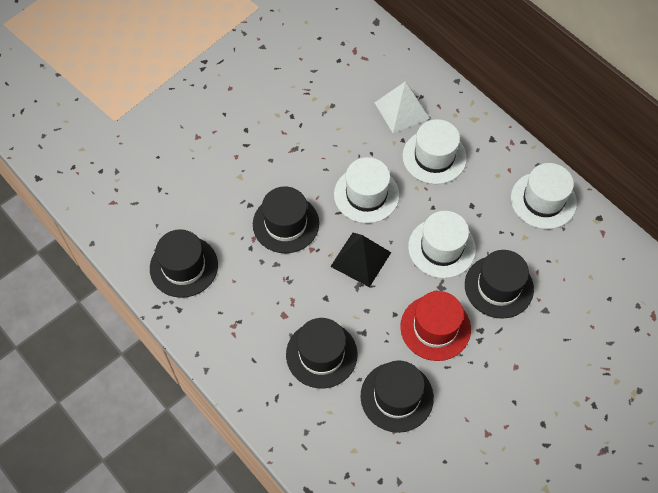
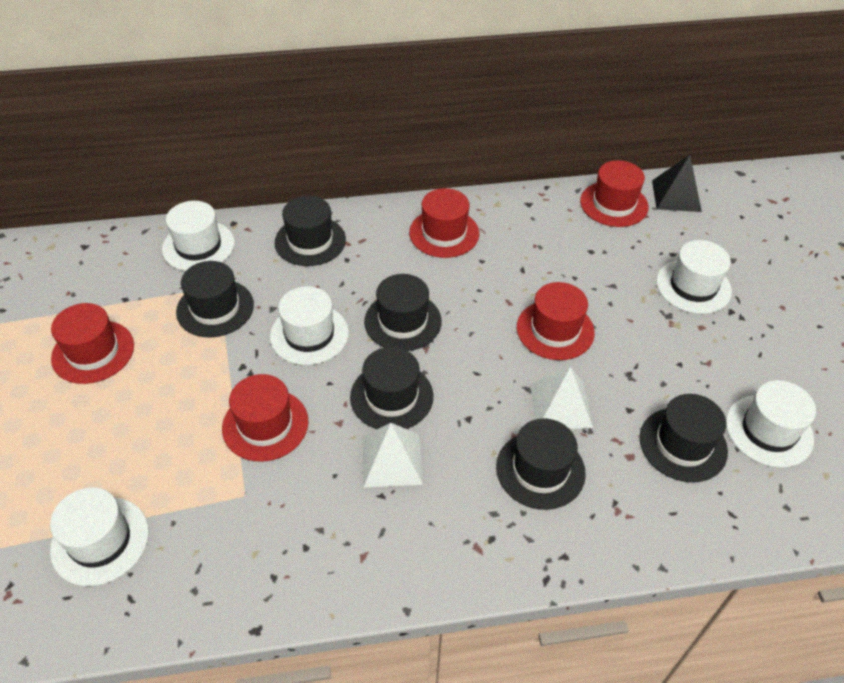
black hat: 5 -> 6
red hat: 1 -> 5
white hat: 4 -> 5
white pyramid: 1 -> 2

